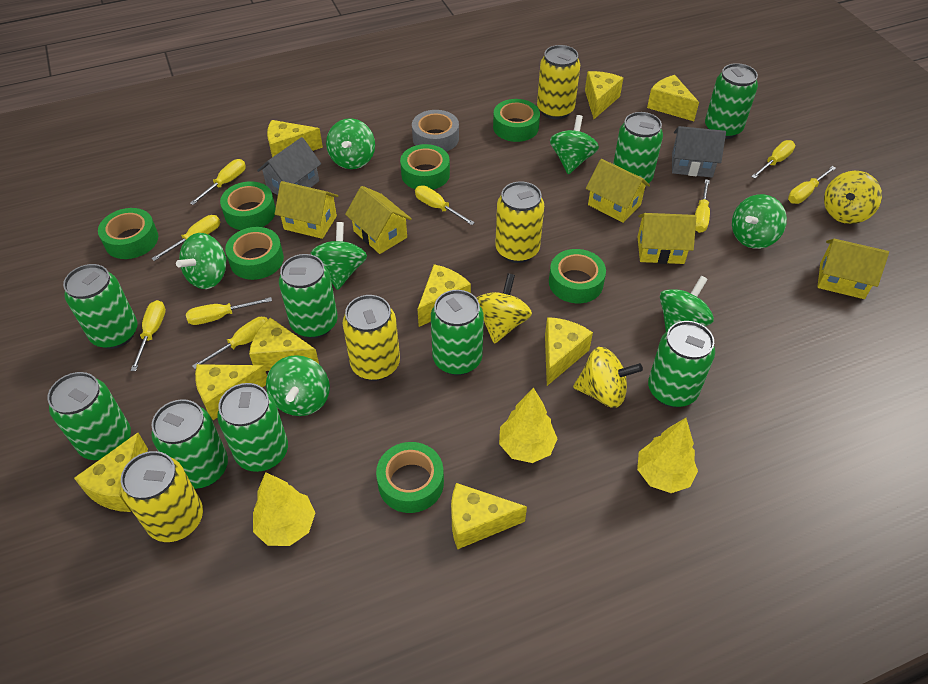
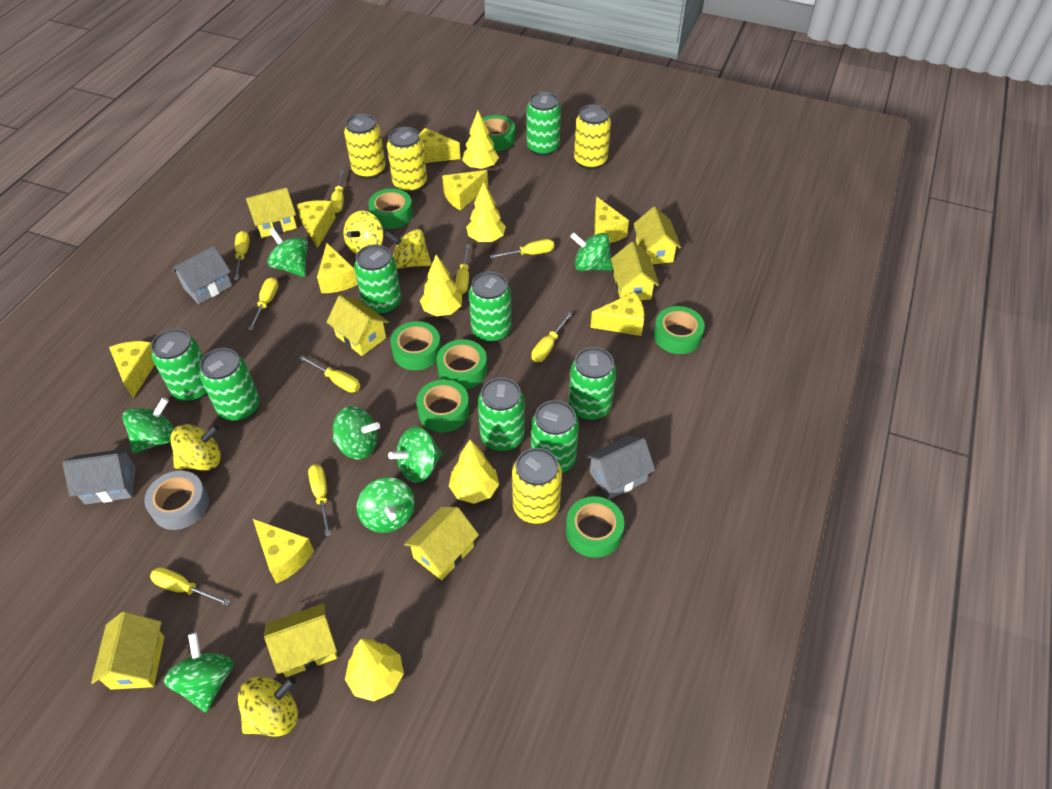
green can: 9 -> 8
grey house: 2 -> 3
yellow cheese: 9 -> 8
yellow house: 5 -> 7
yellow spinning top: 3 -> 4
yellow tree: 3 -> 5

